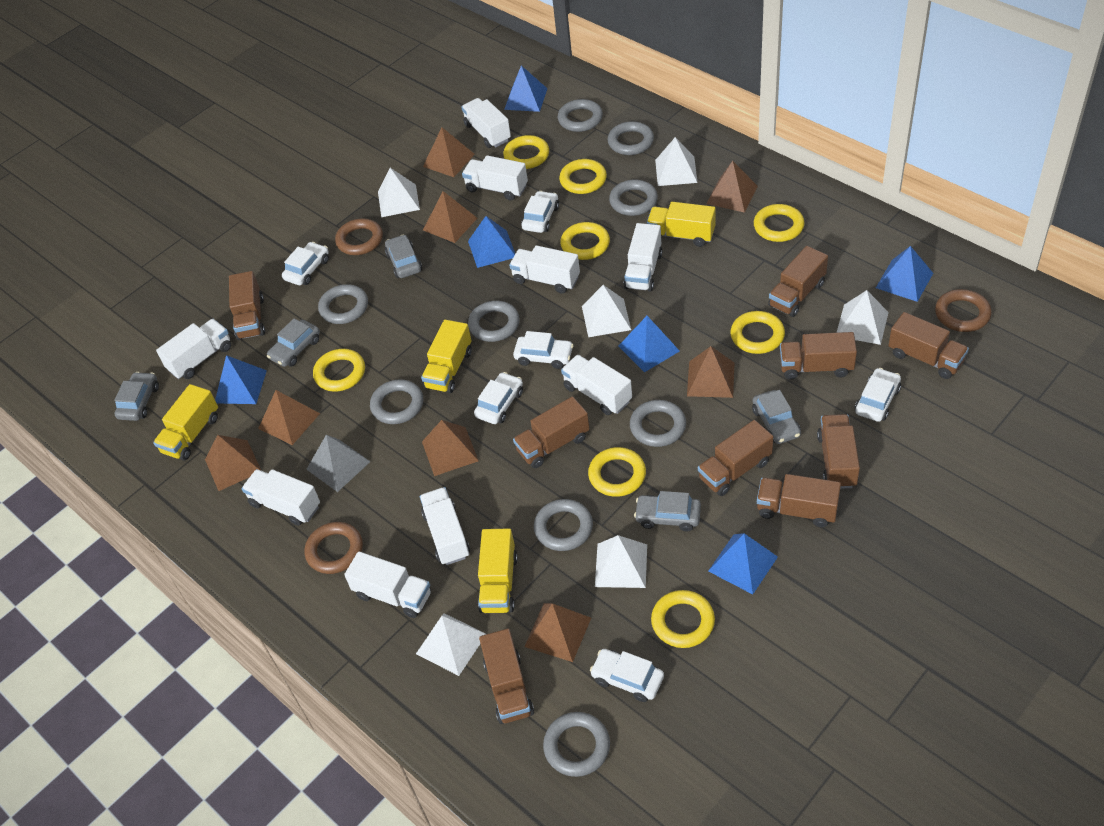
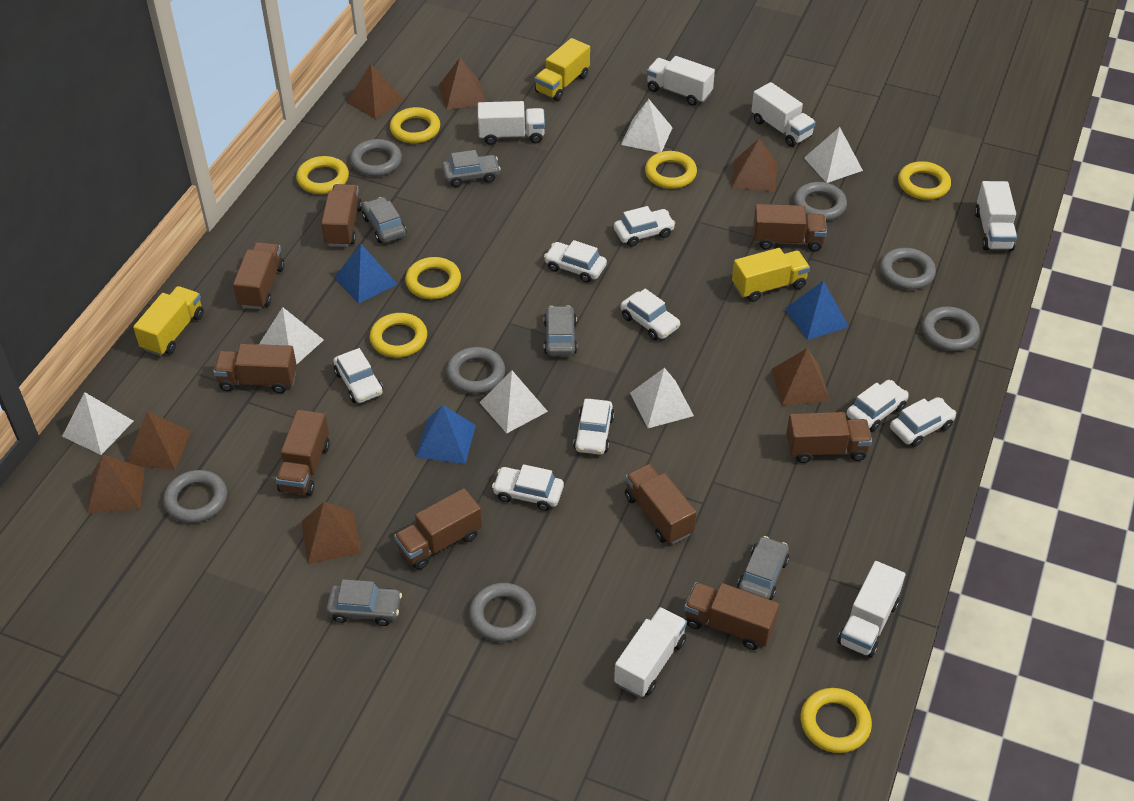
blue pyramid: 6 -> 3
brown pyramid: 8 -> 7
brown ring: 3 -> 0
grey pyramid: 1 -> 0
grey ring: 9 -> 7
white car: 6 -> 8
white truck: 9 -> 6
yellow ring: 8 -> 7
yellow truck: 4 -> 3

